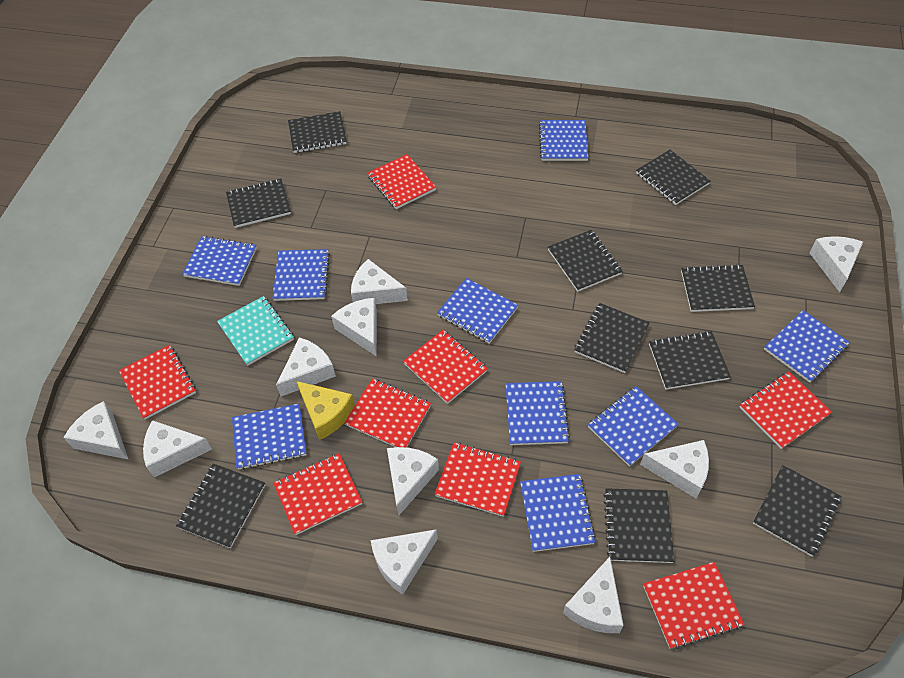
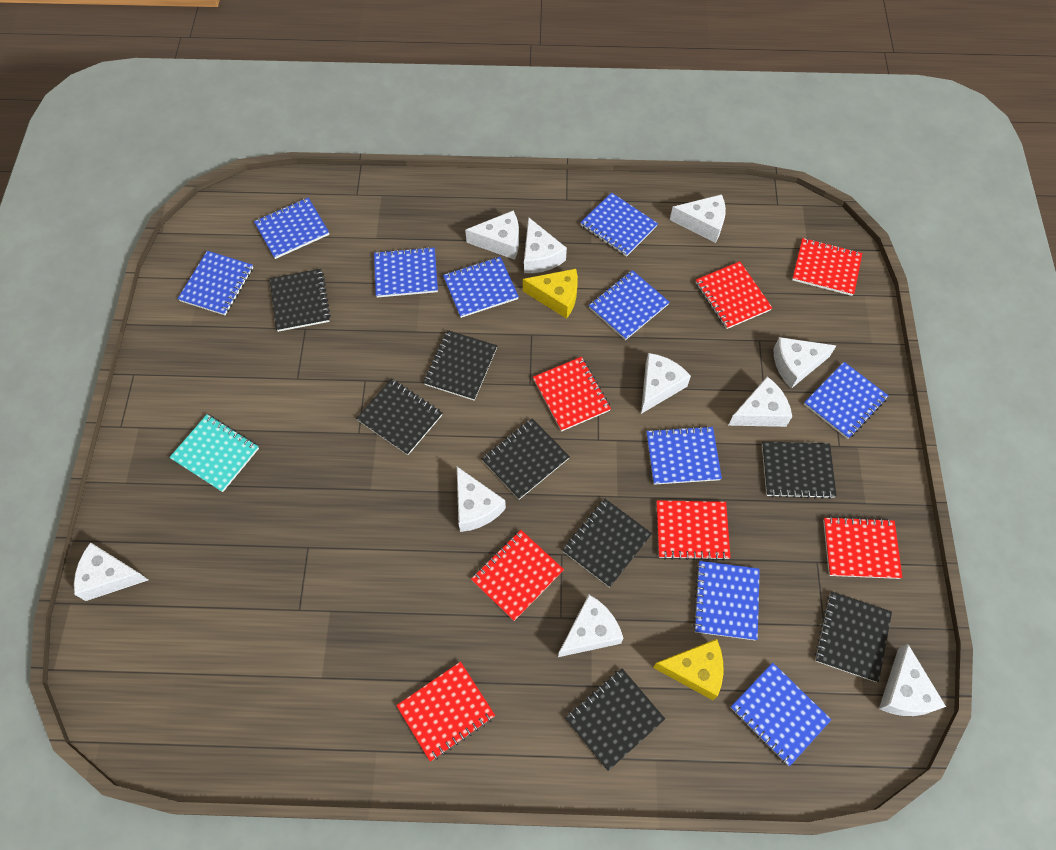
black notebook: 10 -> 8
blue notebook: 9 -> 10
red notebook: 8 -> 7
yellow cheese: 1 -> 2

